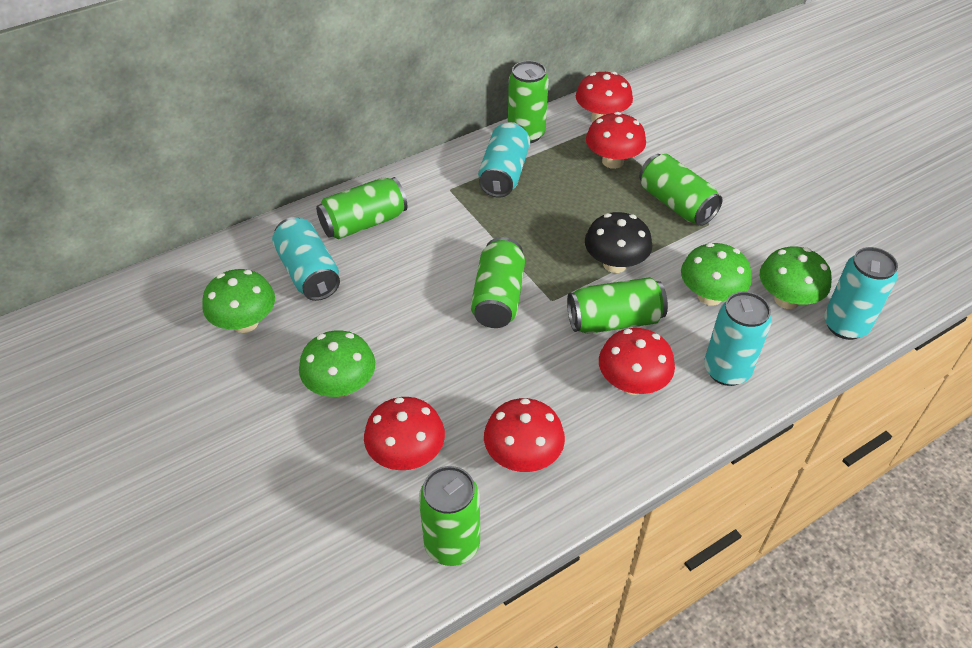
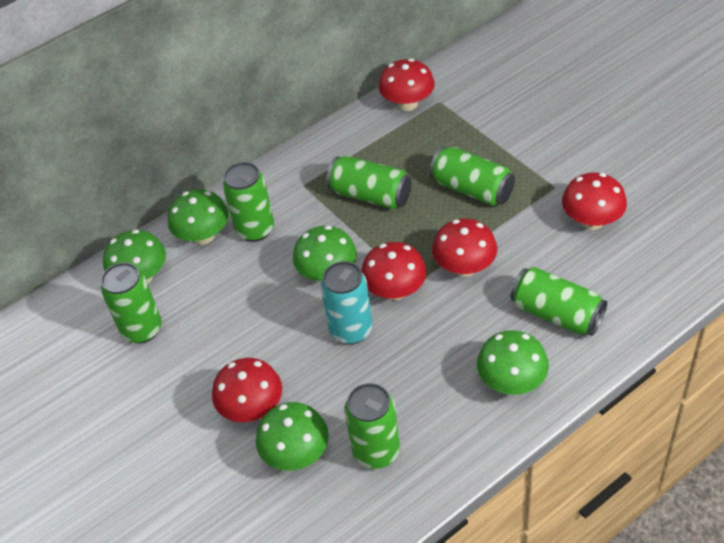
black mushroom: 1 -> 0
green mushroom: 4 -> 5
turquoise can: 4 -> 1

